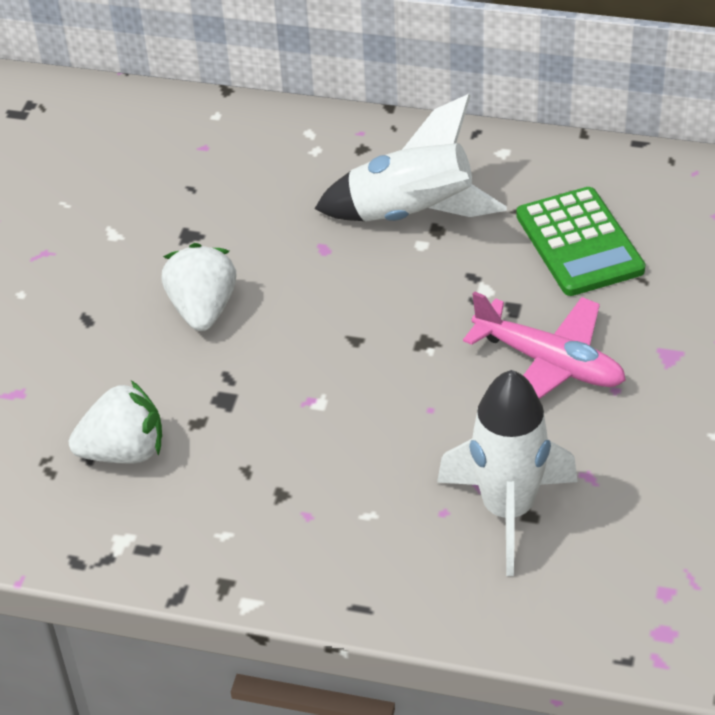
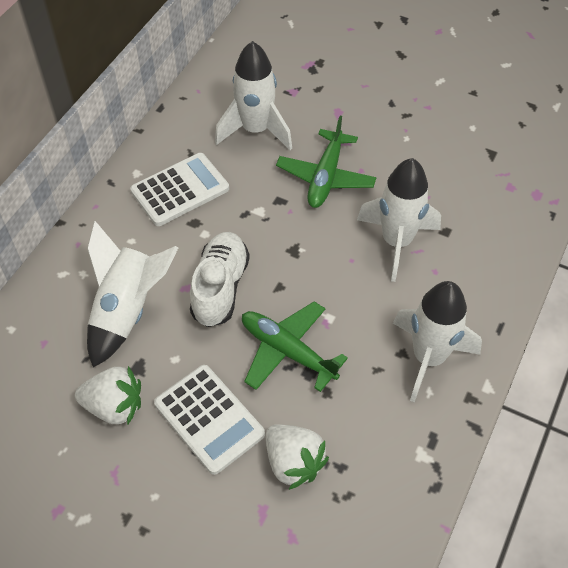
green calculator: 1 -> 0
green plane: 0 -> 2
pink plane: 1 -> 0
white calculator: 0 -> 2
white rocket: 2 -> 4
white shoe: 0 -> 1

